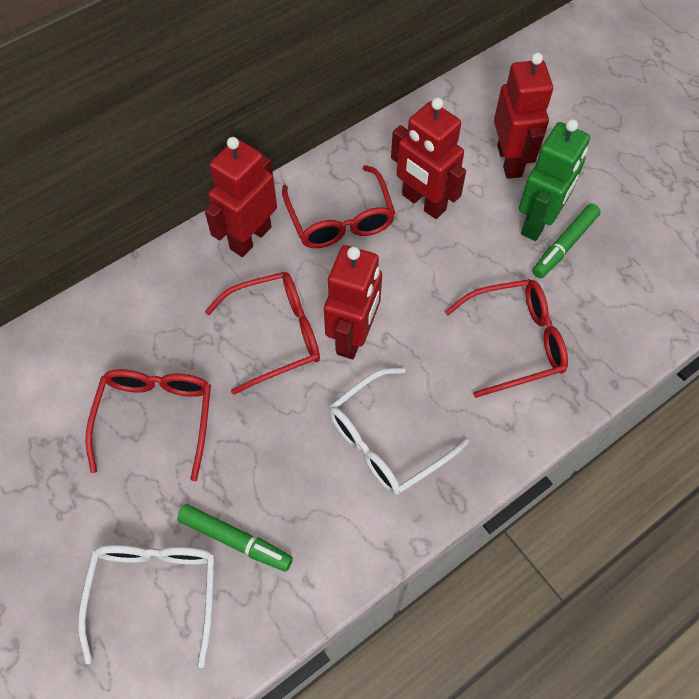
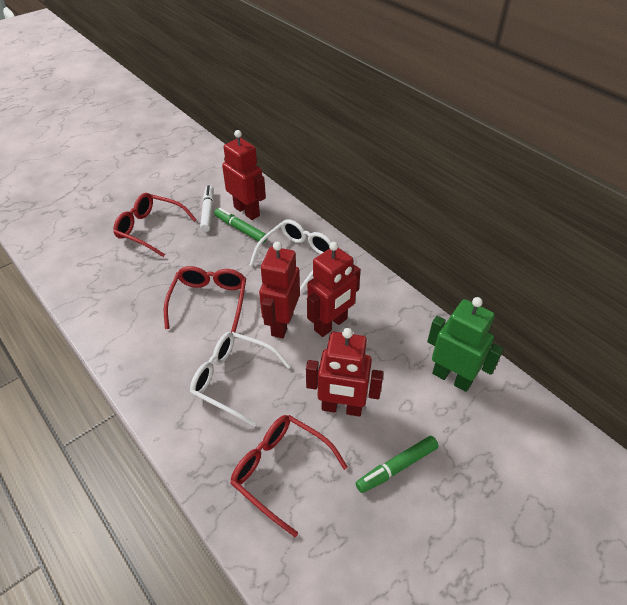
red glasses: 4 -> 3
white marker: 0 -> 1

